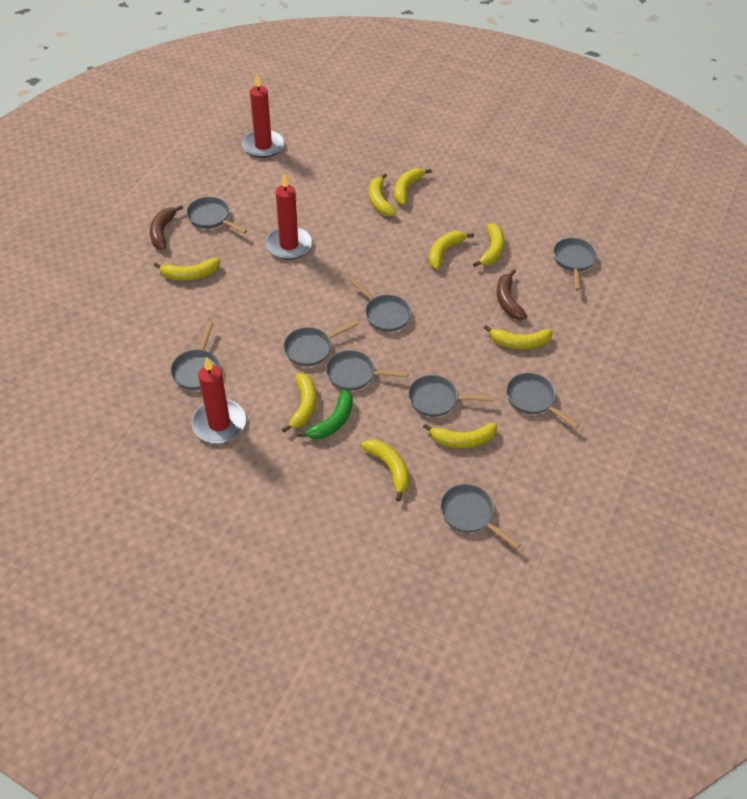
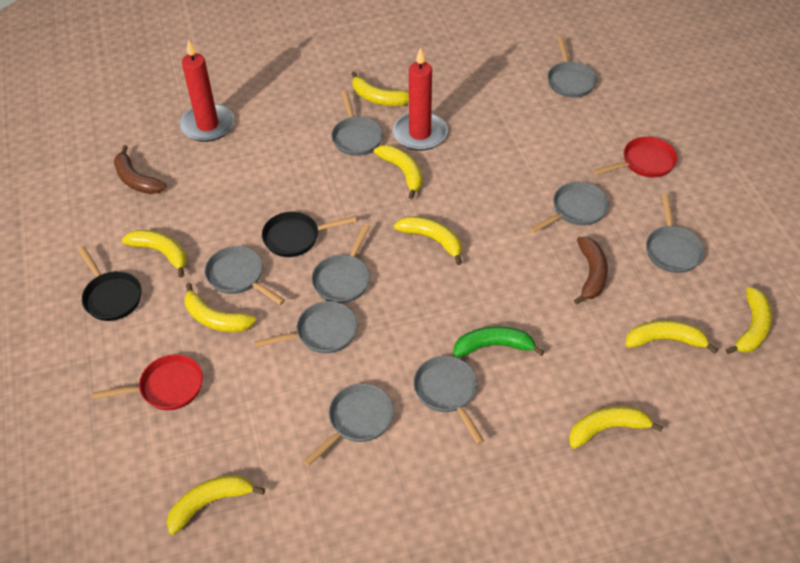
black pan: 0 -> 2
red candle: 3 -> 2
red pan: 0 -> 2

